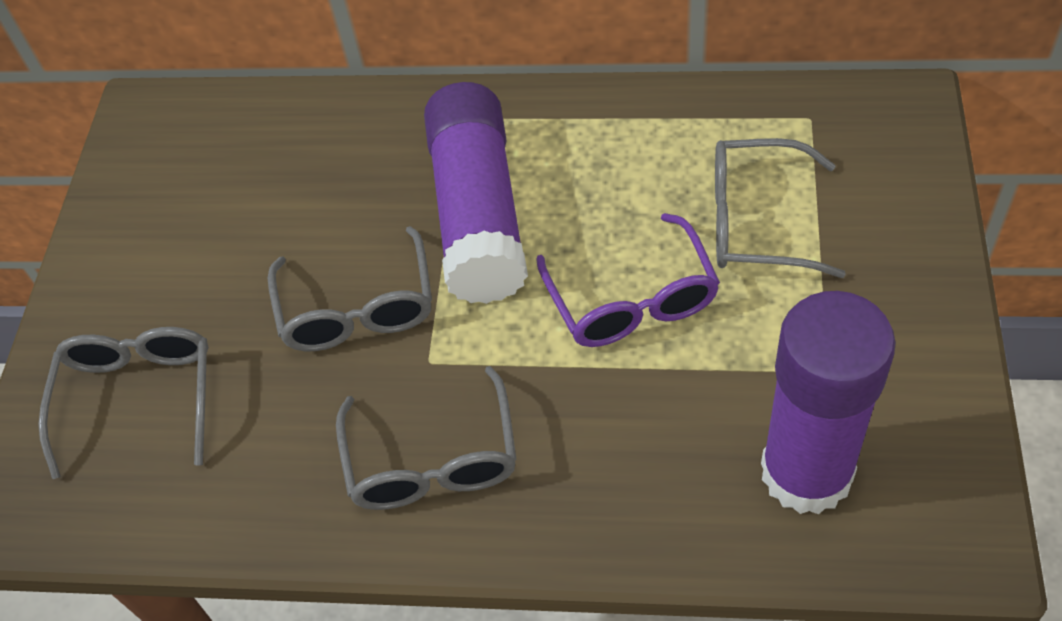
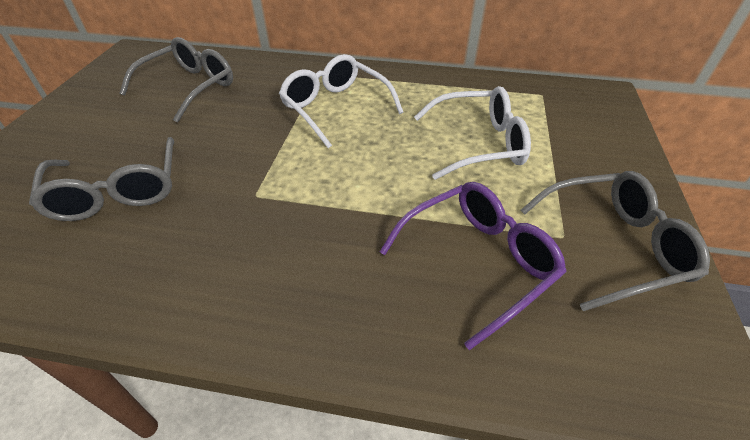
grey glasses: 4 -> 3
purple glue stick: 2 -> 0
white glasses: 0 -> 2

